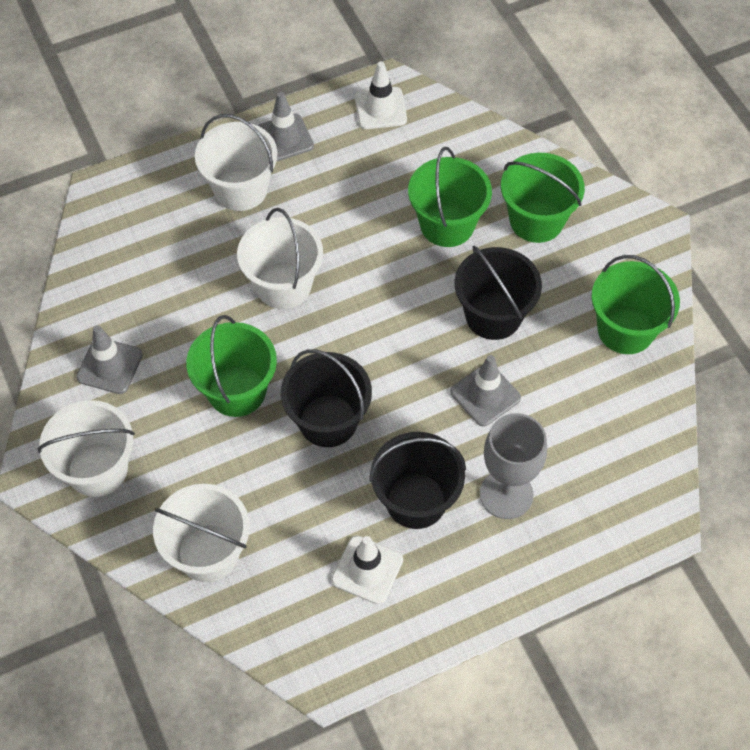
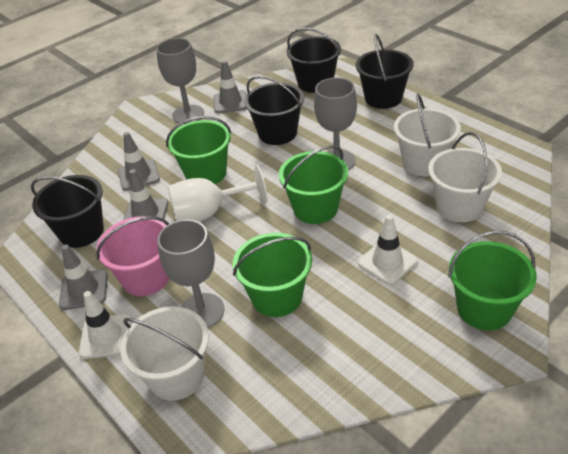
black bucket: 3 -> 4
grey goblet: 1 -> 3
grey traffic cone: 3 -> 4
pink bucket: 0 -> 1
white bucket: 4 -> 3
white goblet: 0 -> 1

